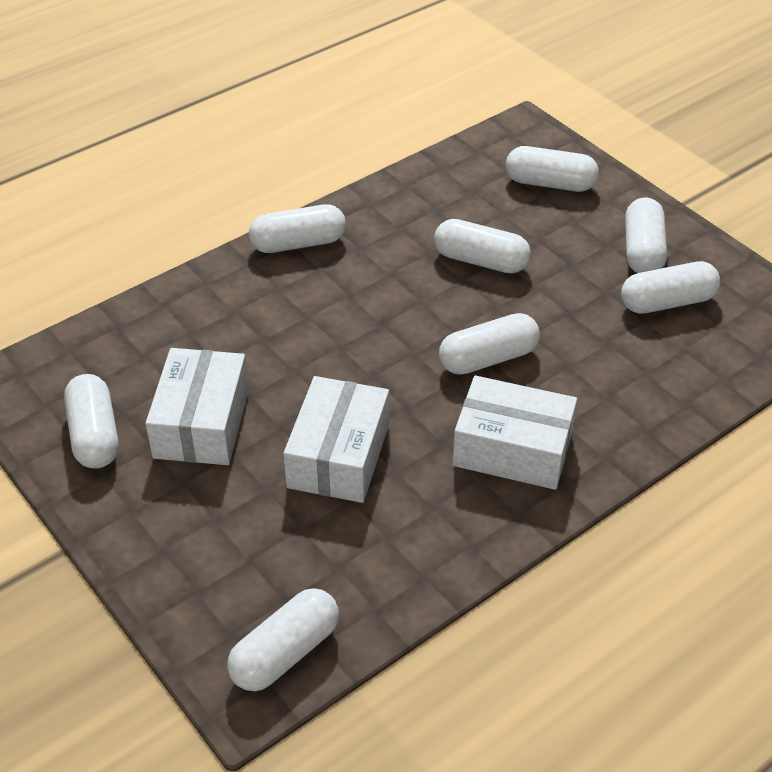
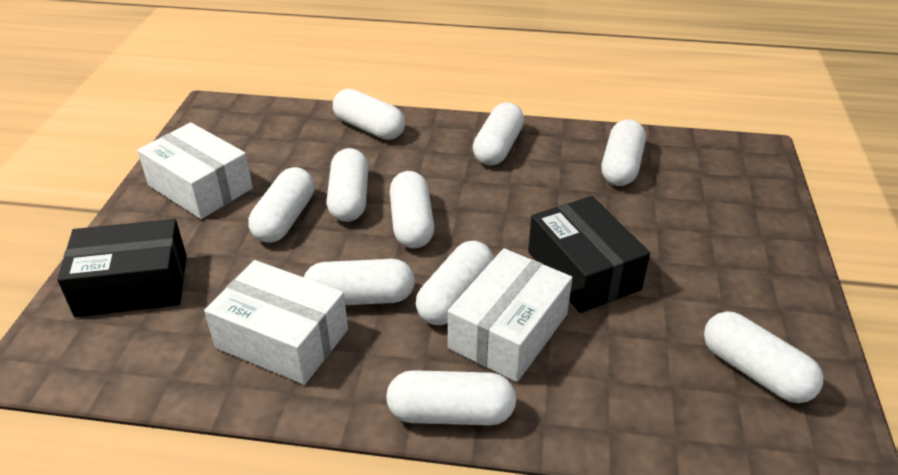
black box: 0 -> 2
white capsule: 8 -> 10

